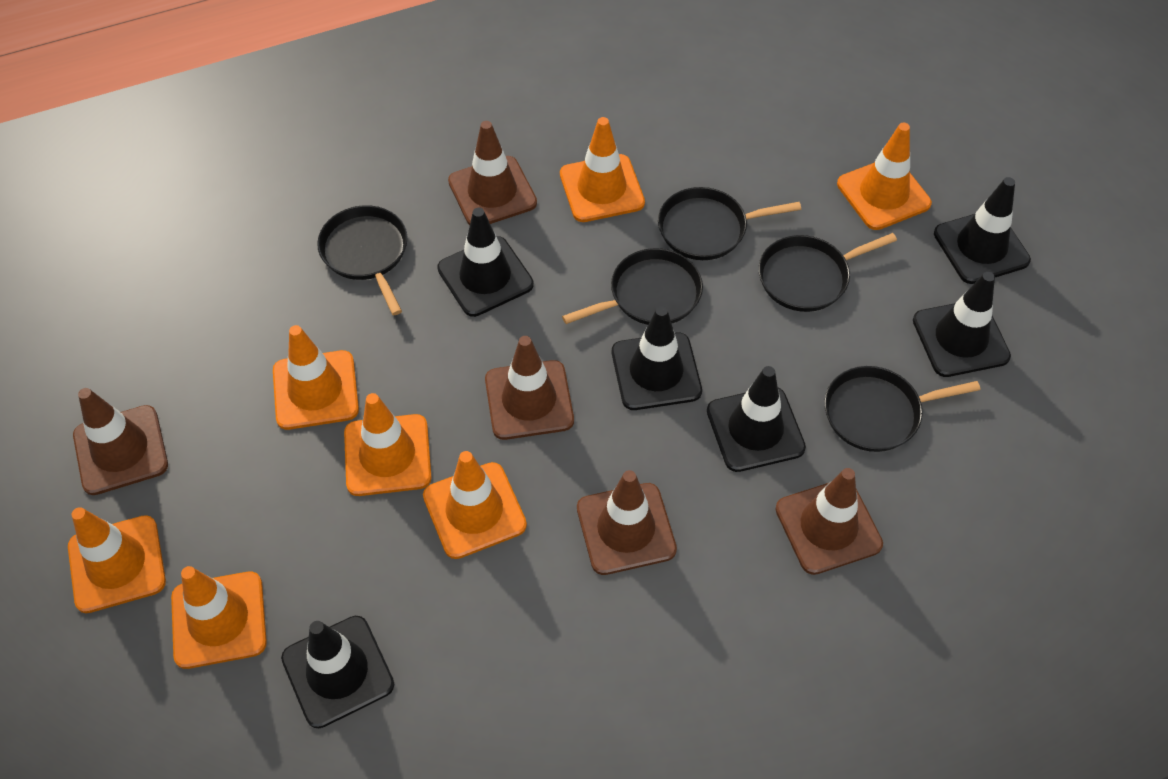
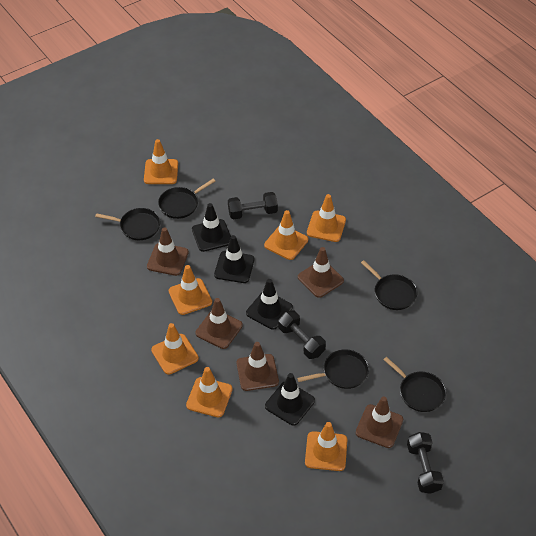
black dumbbell: 0 -> 3
black traffic cone: 6 -> 4

